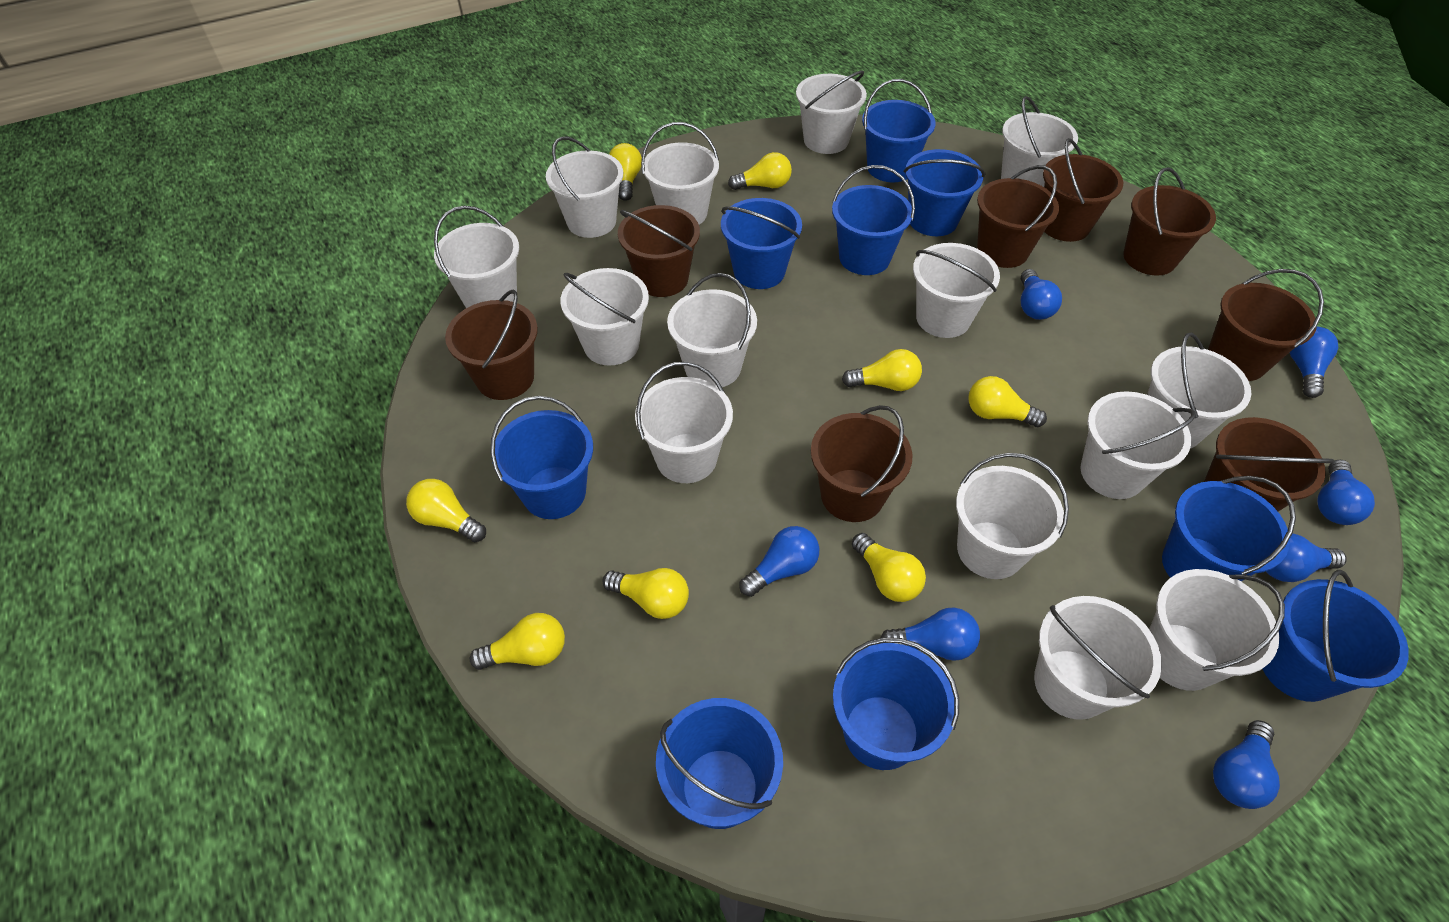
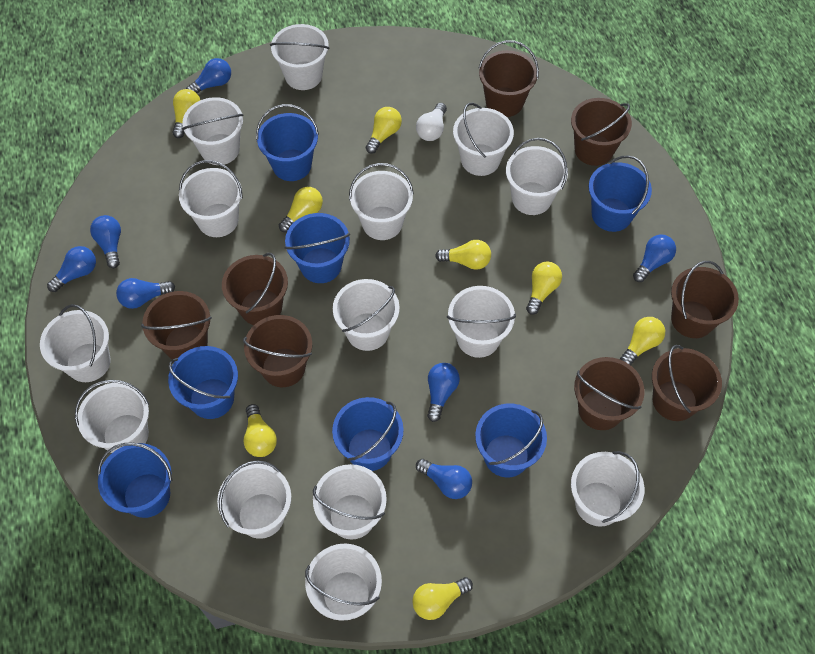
blue bucket: 9 -> 7
white light bulb: 0 -> 1

